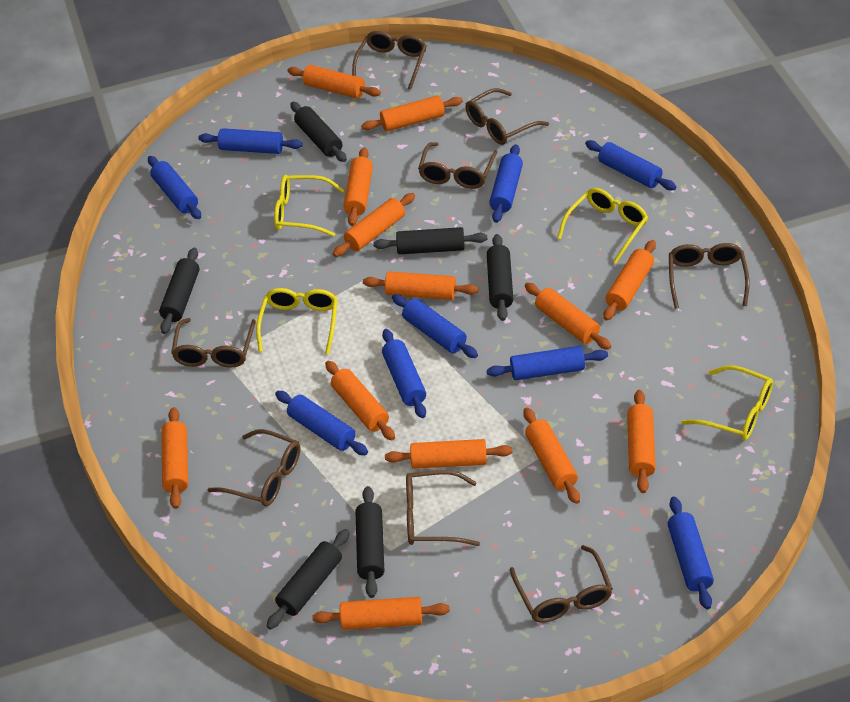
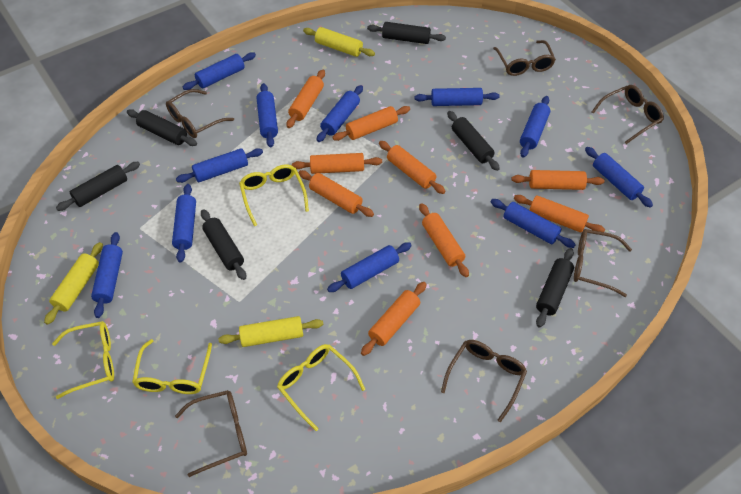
blue rolling pin: 9 -> 11
brown glasses: 8 -> 6
orange rolling pin: 13 -> 9
yellow rolling pin: 0 -> 3

